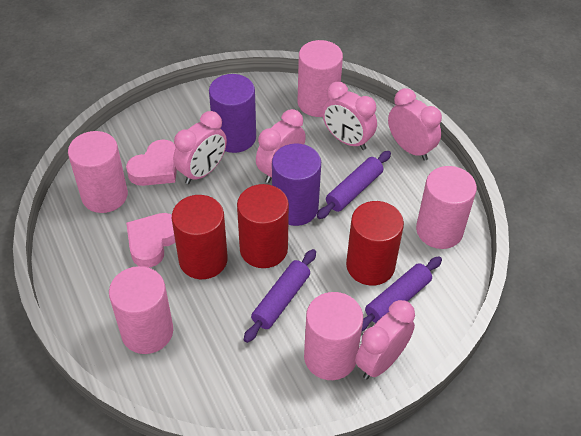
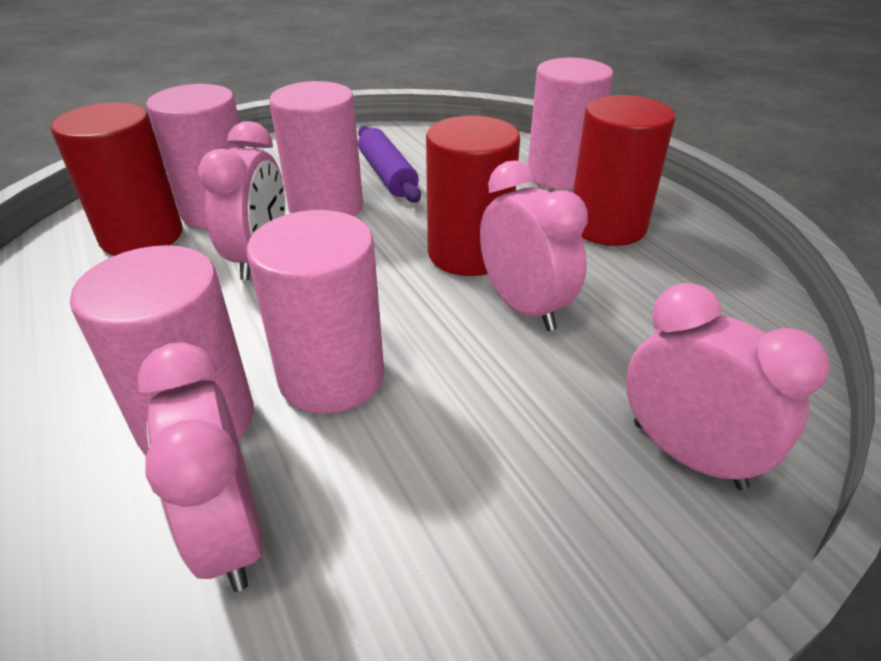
pink clock: 5 -> 4
pink heart: 2 -> 0
purple cylinder: 2 -> 0
purple rolling pin: 3 -> 1

